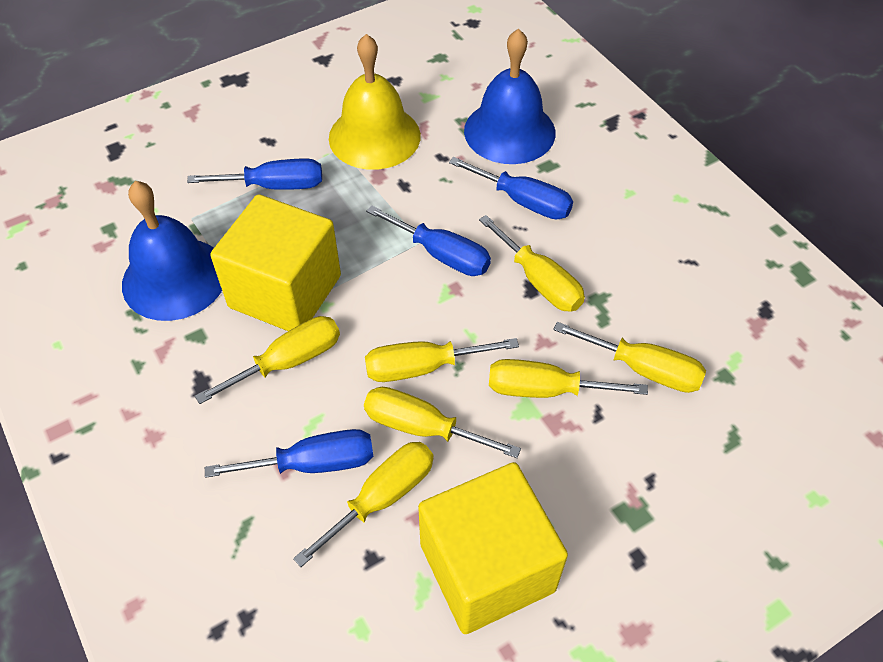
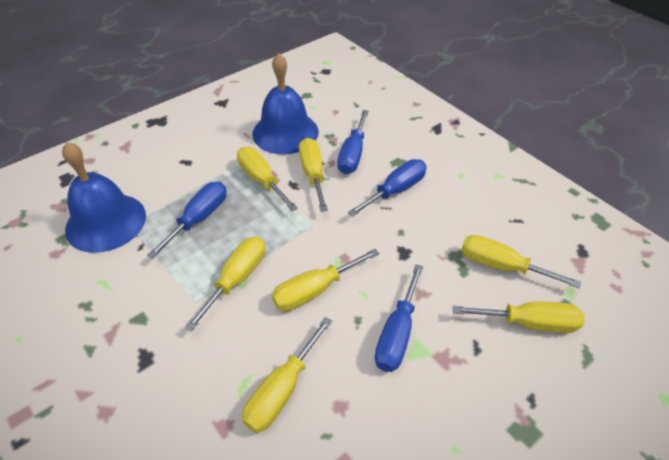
yellow bell: 1 -> 0
yellow cube: 2 -> 0

